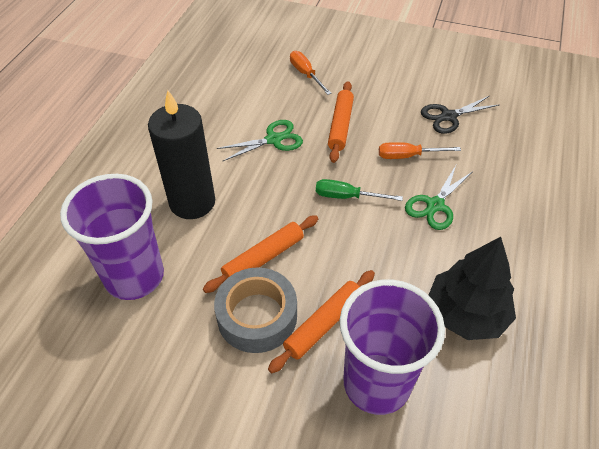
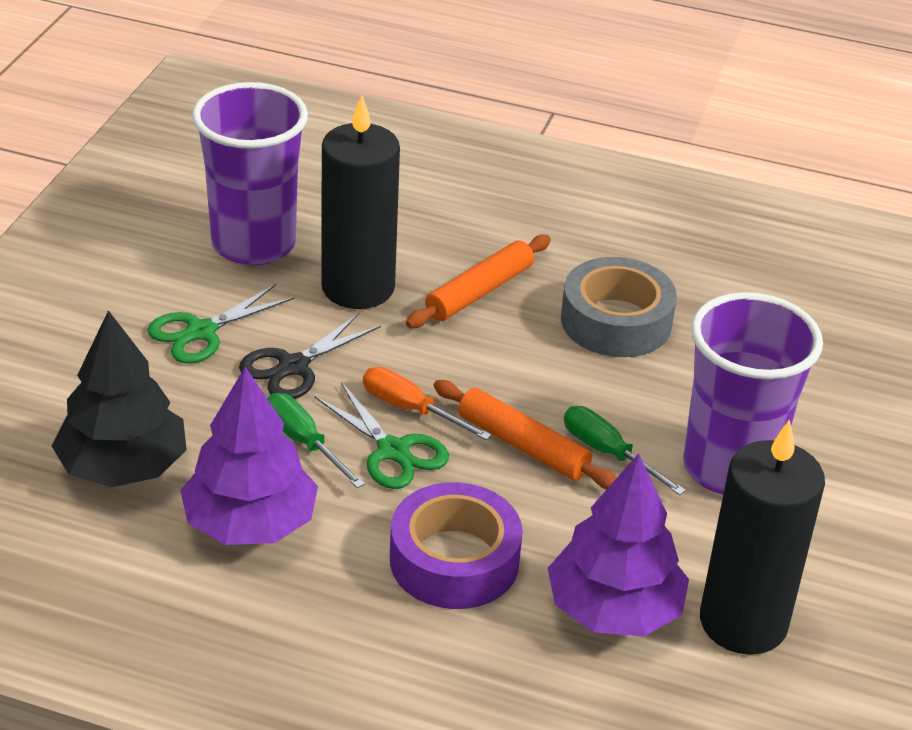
black candle: 1 -> 2
green screwdriver: 1 -> 2
orange rolling pin: 3 -> 2
orange screwdriver: 2 -> 1
purple tape: 0 -> 1
purple tree: 0 -> 2

